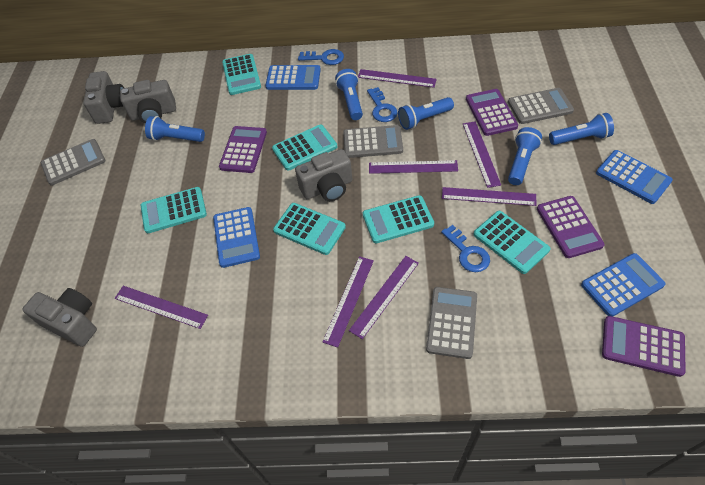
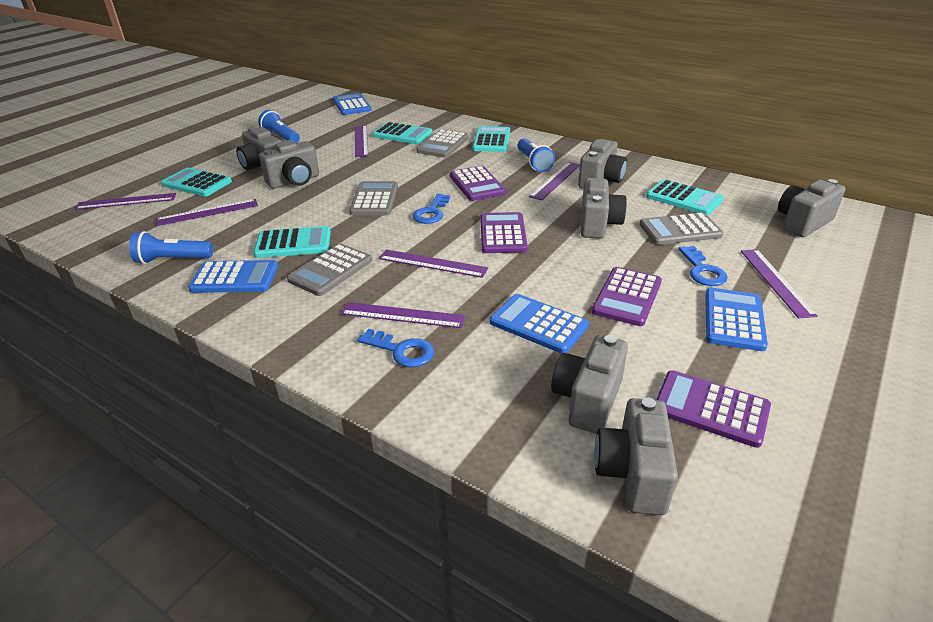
blue flashlight: 5 -> 3
grey camera: 4 -> 7
turquoise calculator: 6 -> 5

